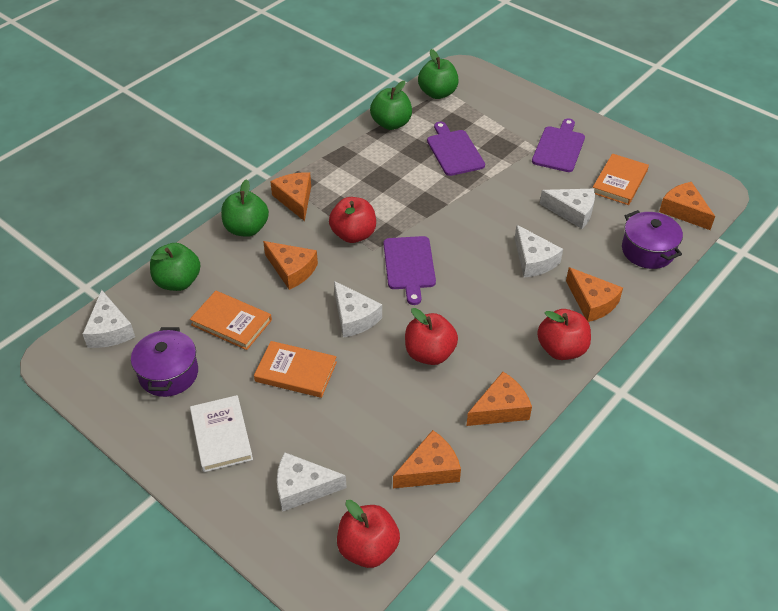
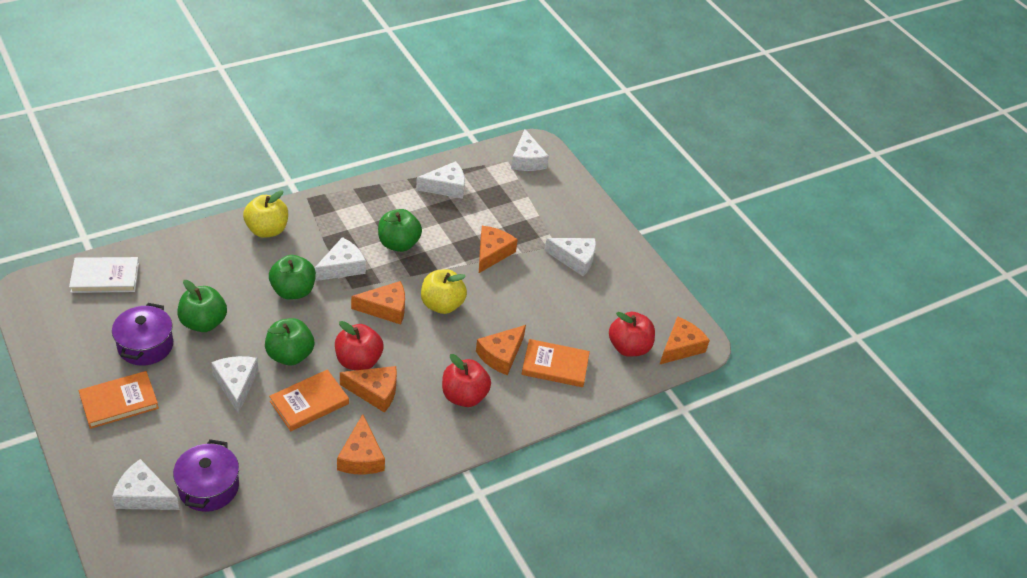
purple cutting board: 3 -> 0
red apple: 4 -> 3
white cheese: 5 -> 6
yellow apple: 0 -> 2

